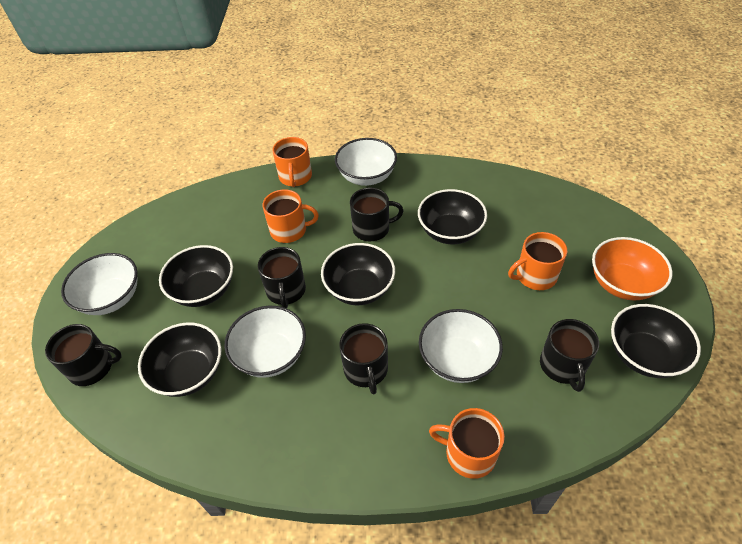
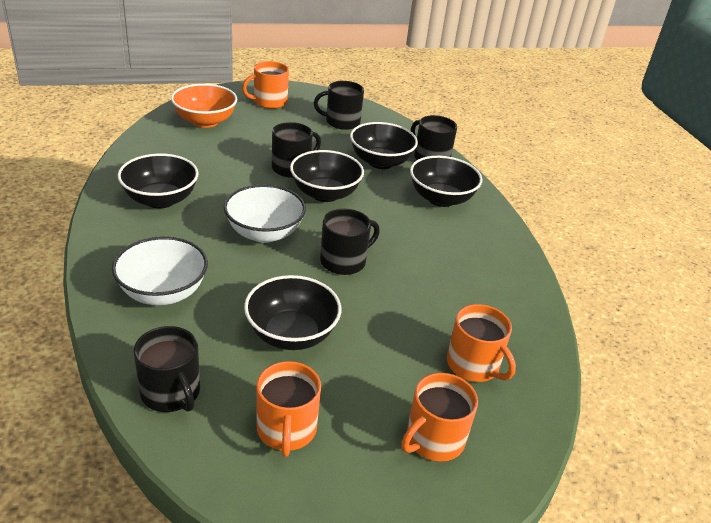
white bowl: 4 -> 2

